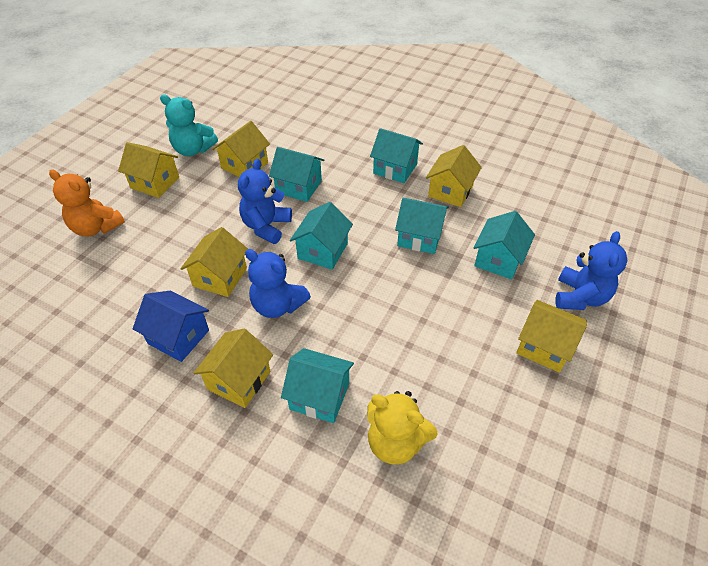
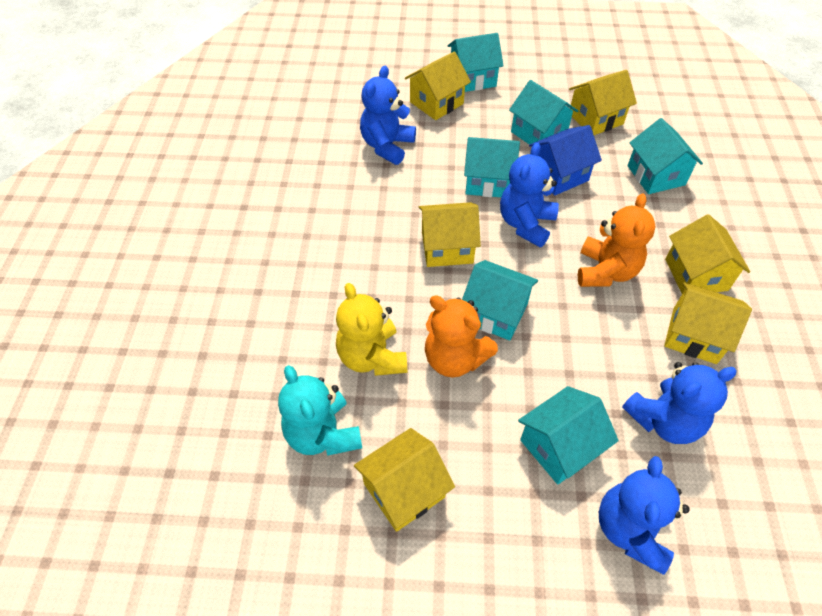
blue teddy bear: 3 -> 4
orange teddy bear: 1 -> 2

